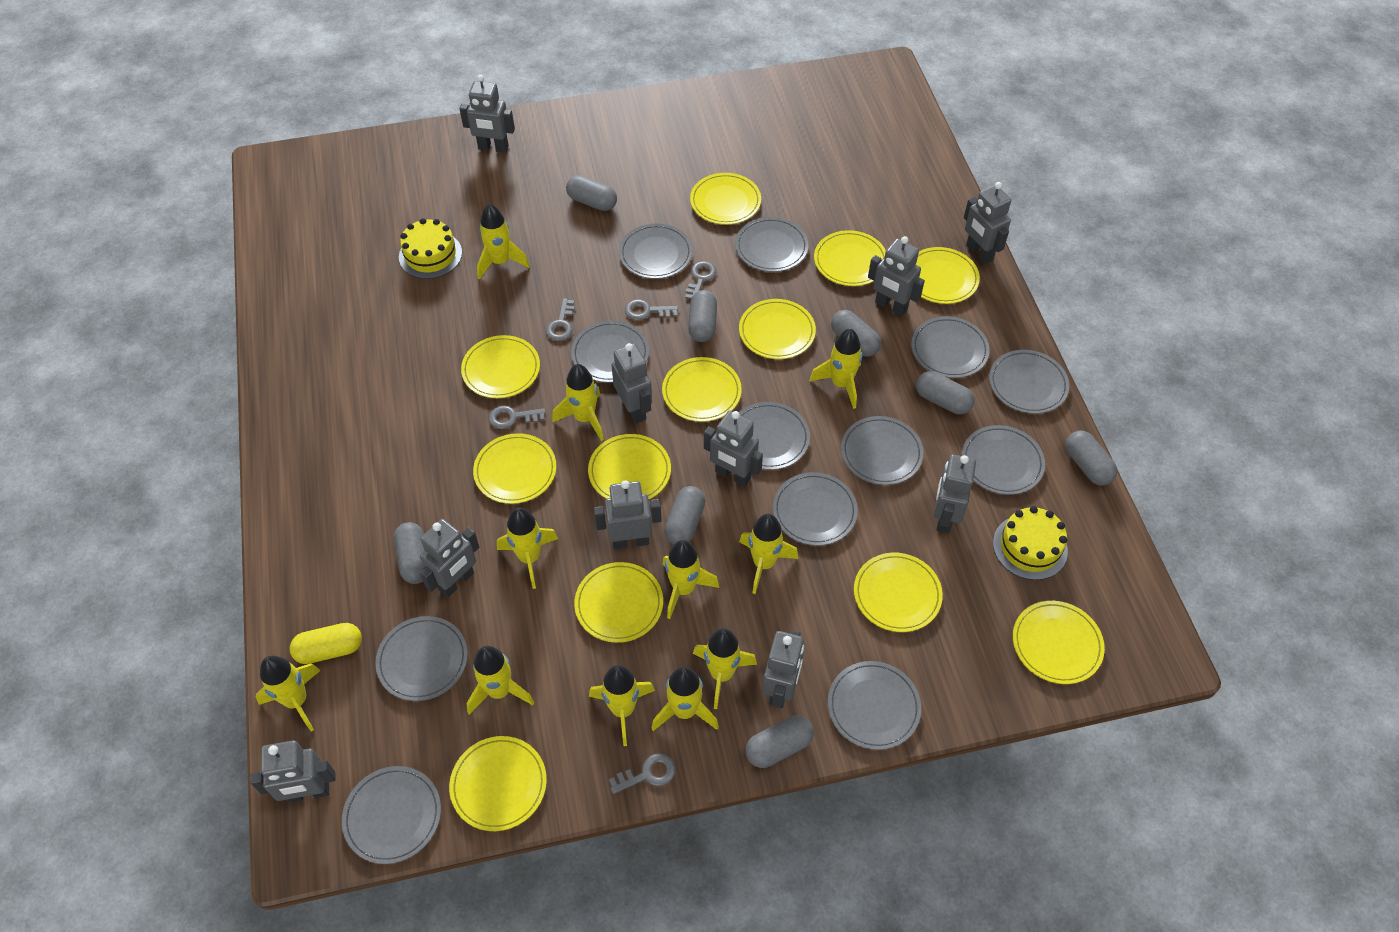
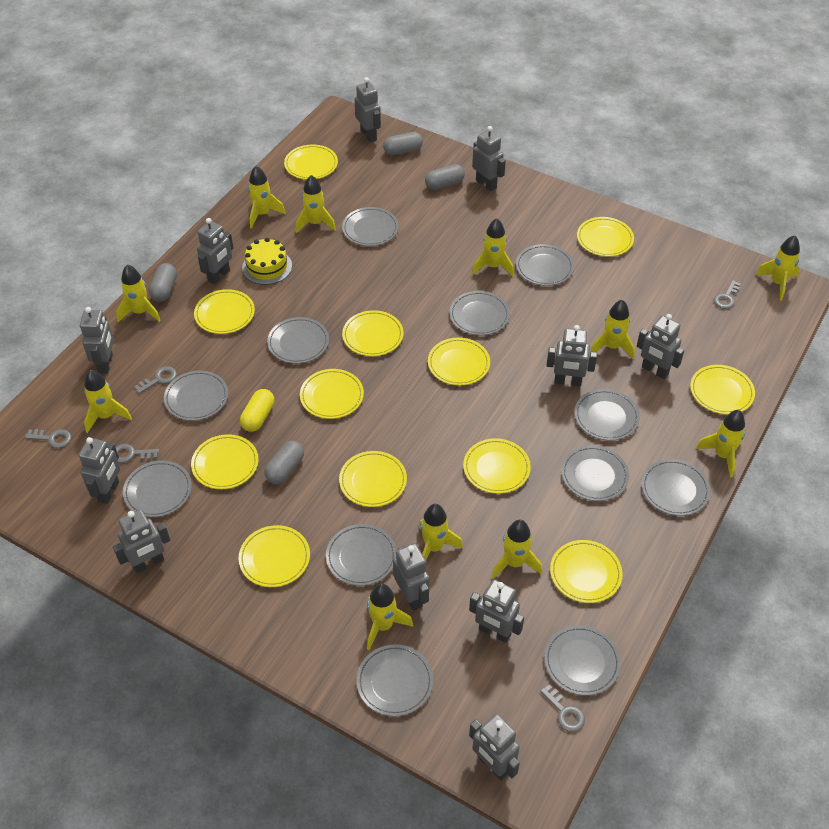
grey capsule: 8 -> 4
grey robot: 10 -> 11
yellow cake: 2 -> 1

